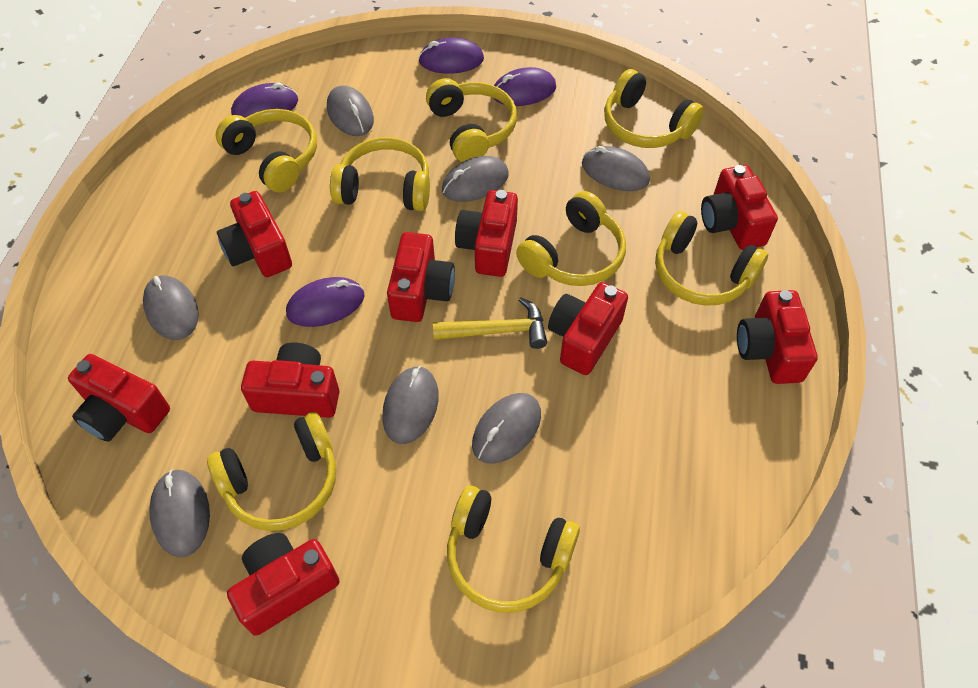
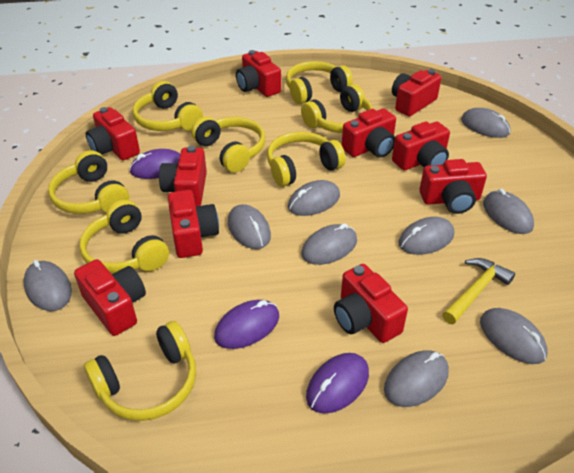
grey mouse: 7 -> 9
purple mouse: 4 -> 3
red camera: 9 -> 10

